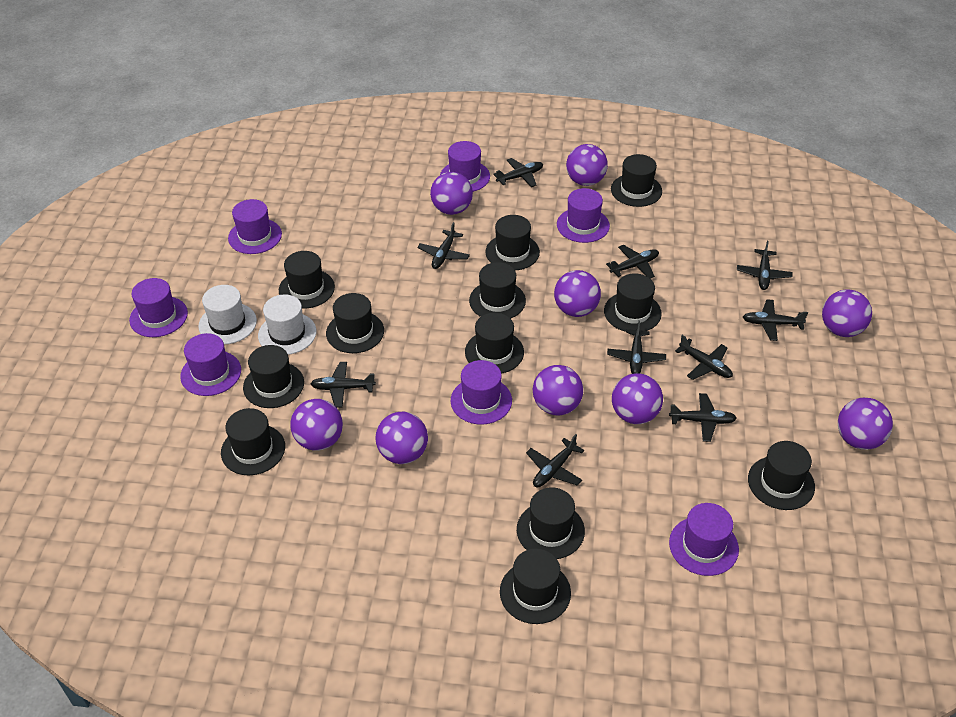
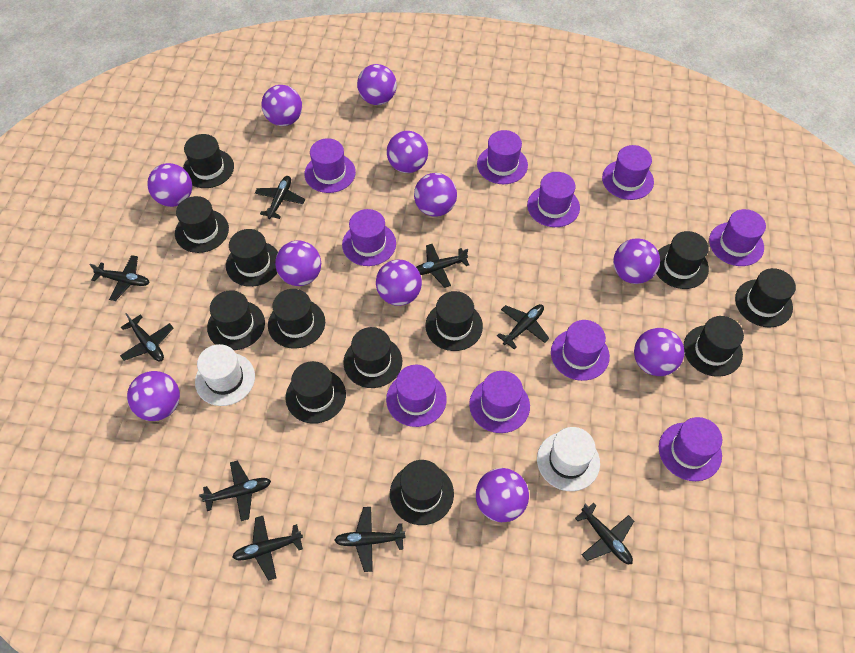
black plane: 10 -> 9
purple ball: 9 -> 11
purple hat: 7 -> 10

